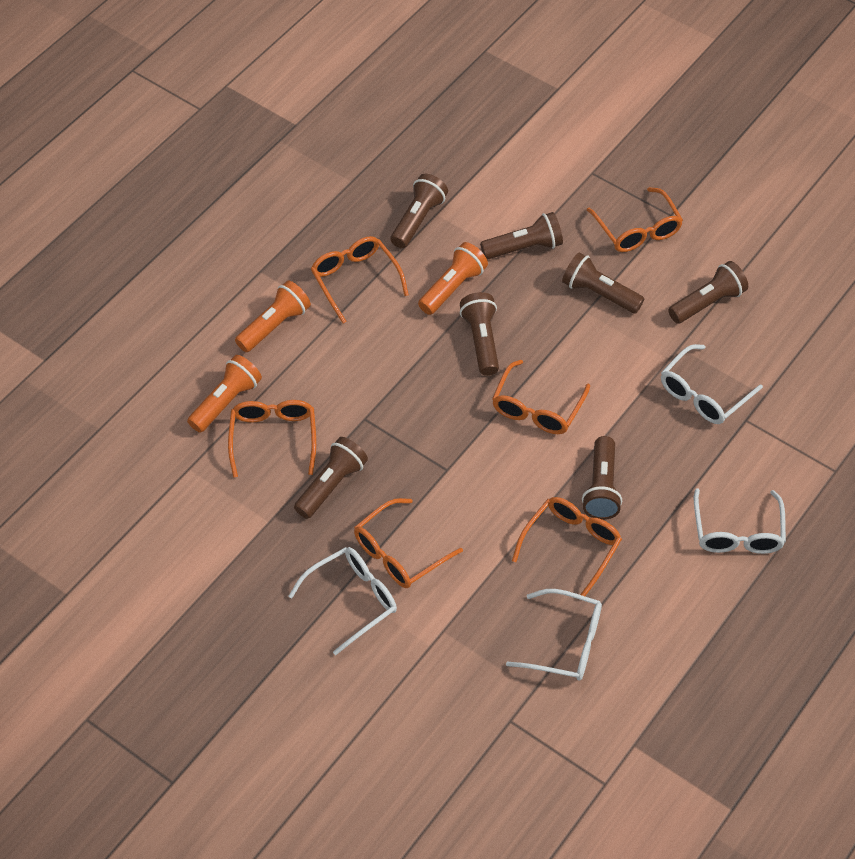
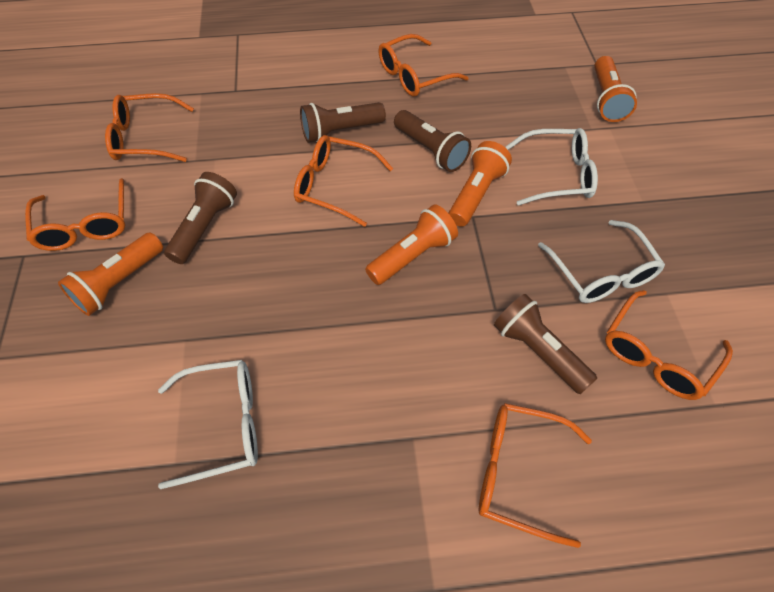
brown flashlight: 7 -> 4
orange flashlight: 3 -> 4
white glasses: 4 -> 3

